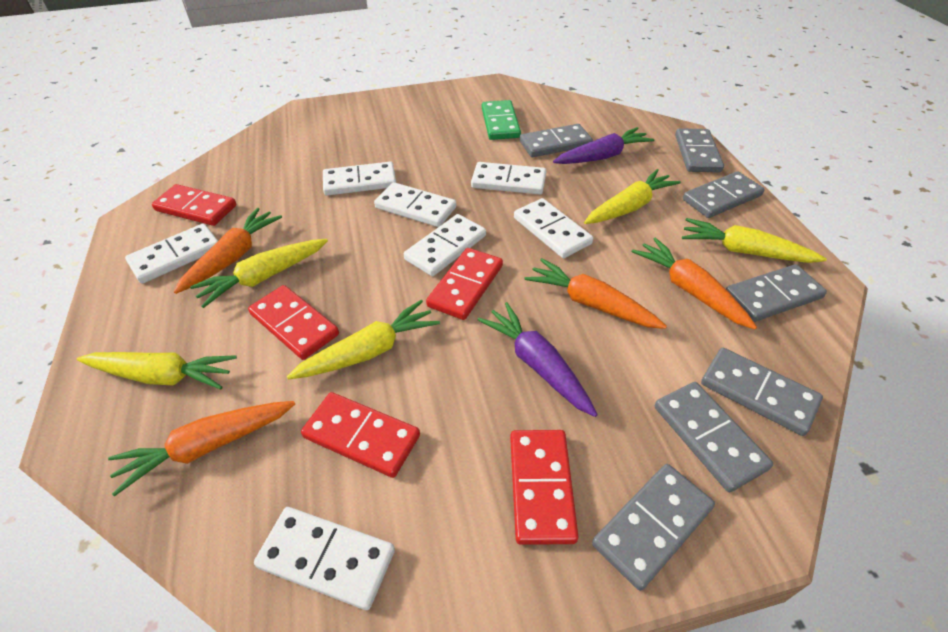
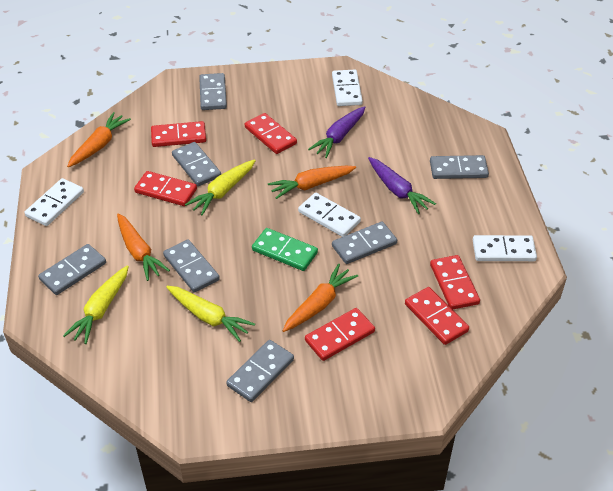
red domino: 5 -> 6
white domino: 7 -> 4
yellow carrot: 5 -> 3

